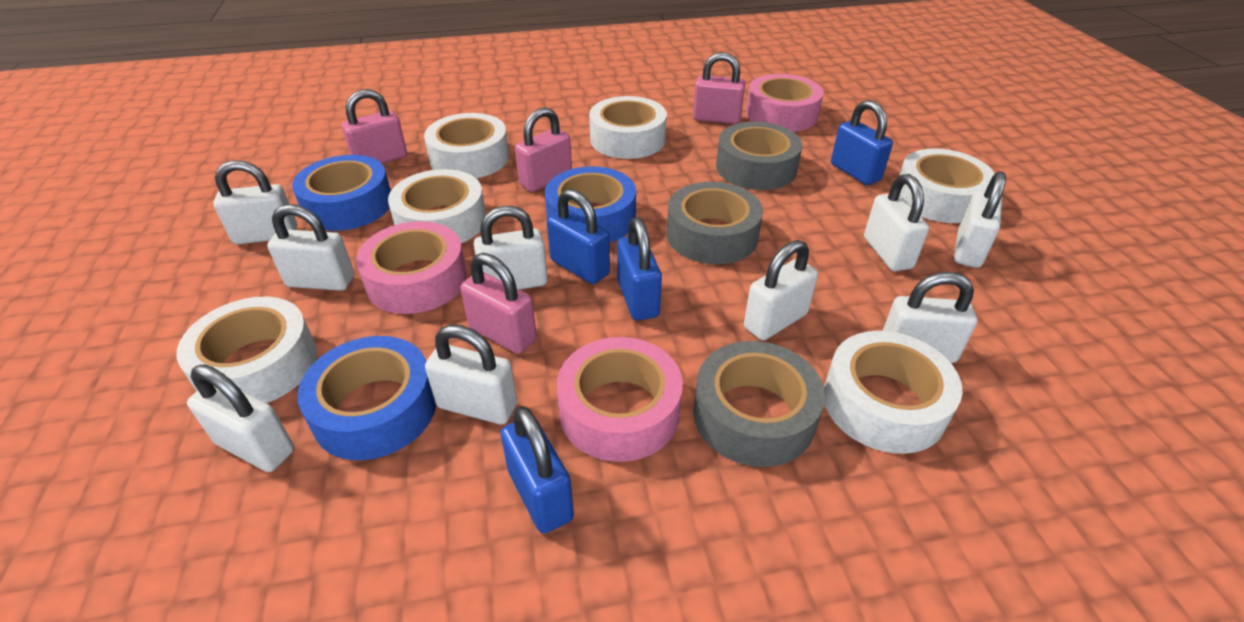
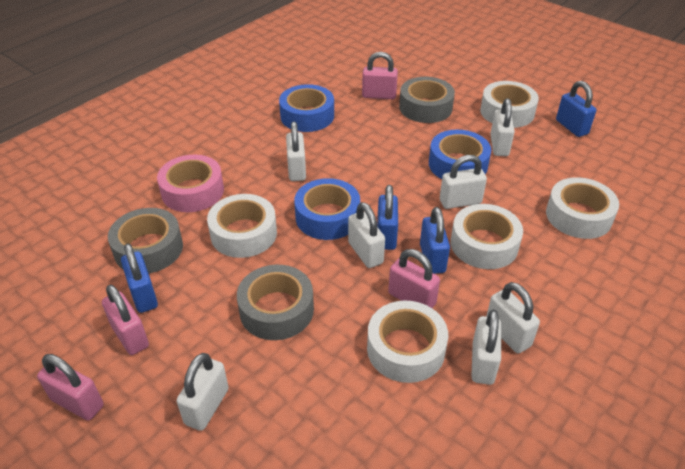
pink tape: 3 -> 1
white padlock: 9 -> 7
white tape: 6 -> 5

